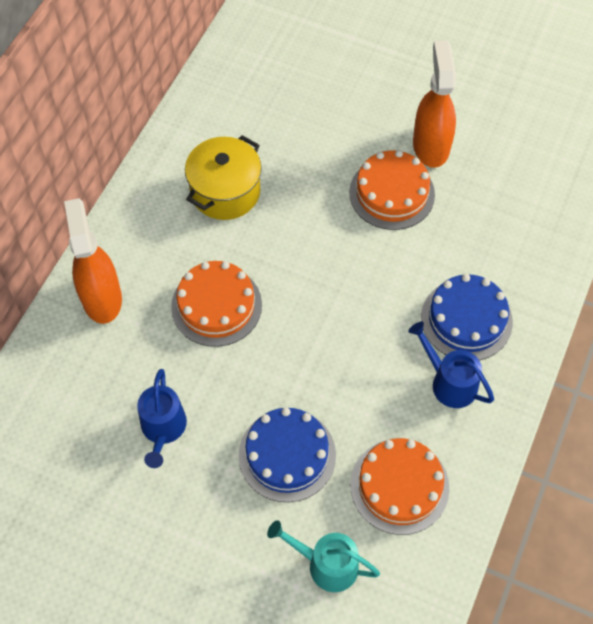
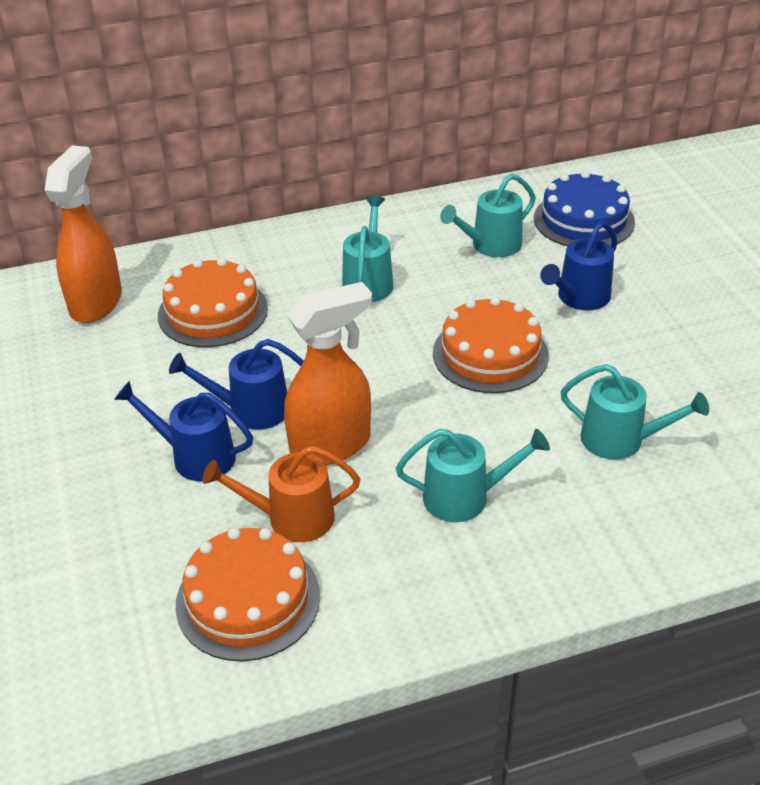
blue cake: 2 -> 1
blue watering can: 2 -> 3
orange watering can: 0 -> 1
turquoise watering can: 1 -> 4
yellow pot: 1 -> 0

